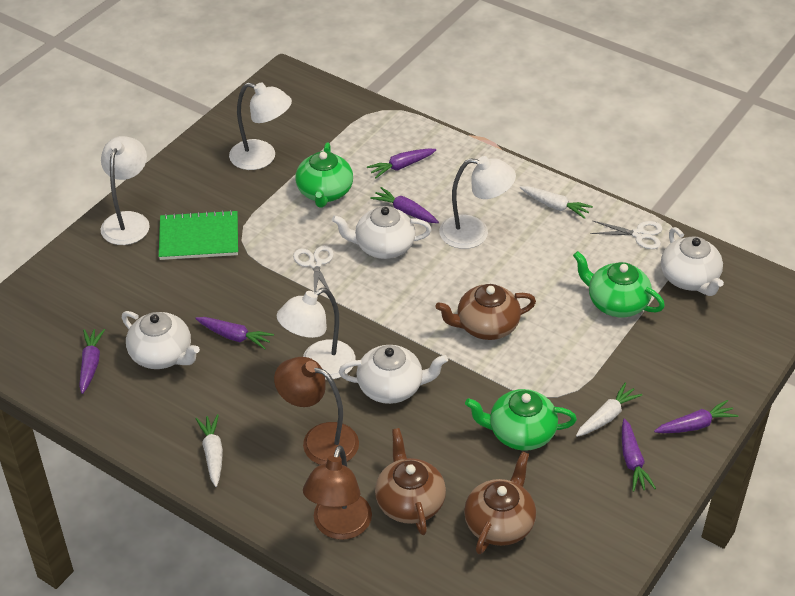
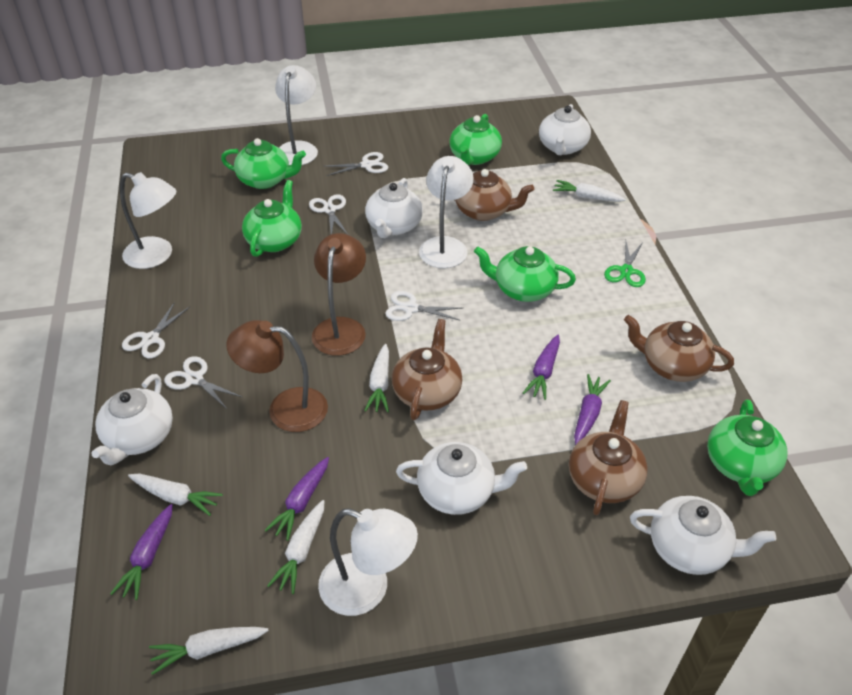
brown teapot: 3 -> 4
green notebook: 1 -> 0
green scissors: 0 -> 1
green teapot: 3 -> 5
purple carrot: 6 -> 4
white carrot: 3 -> 5
white scissors: 2 -> 5
white teapot: 4 -> 5

